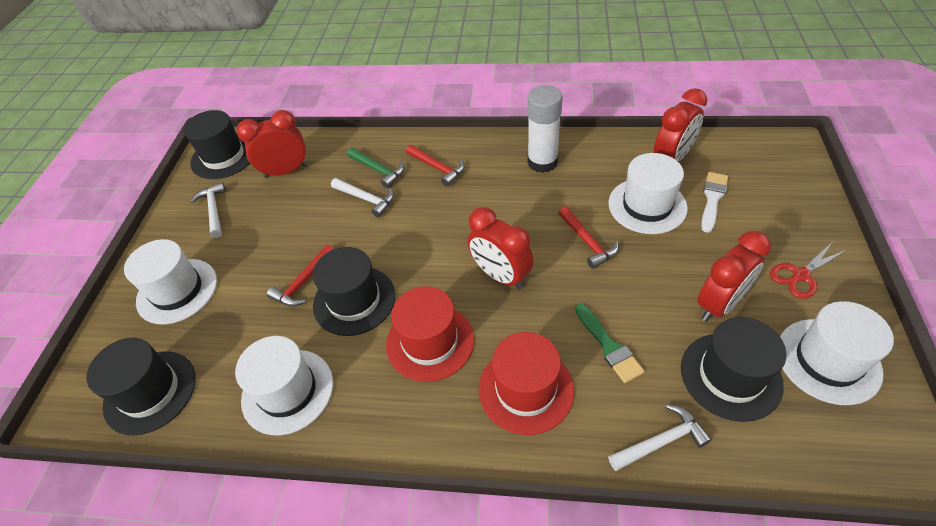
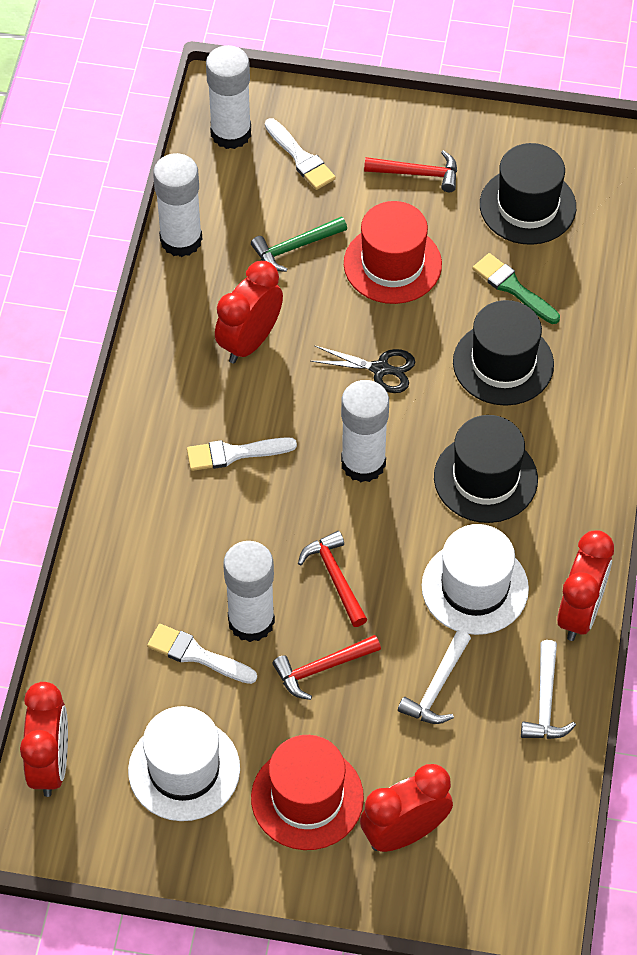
black hat: 4 -> 3
black scissors: 0 -> 1
red scissors: 1 -> 0
white brush: 1 -> 3
white glue stick: 1 -> 4
white hammer: 3 -> 2
white hat: 4 -> 2

